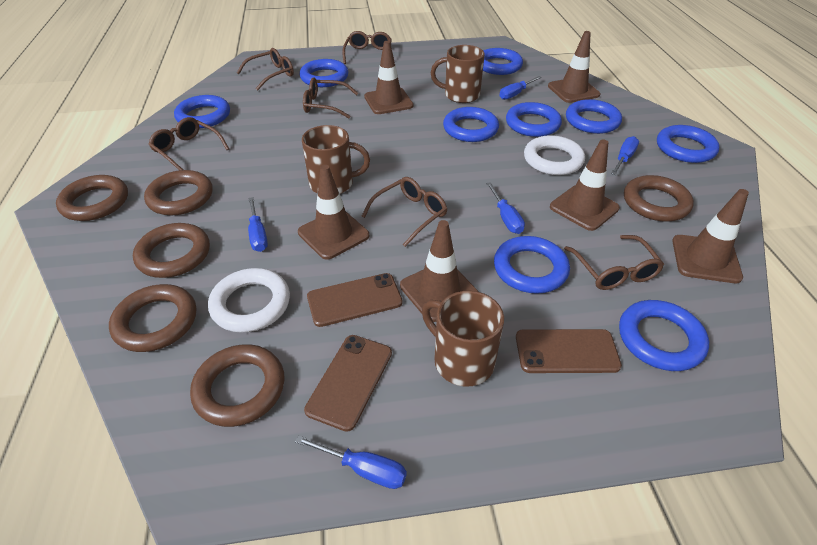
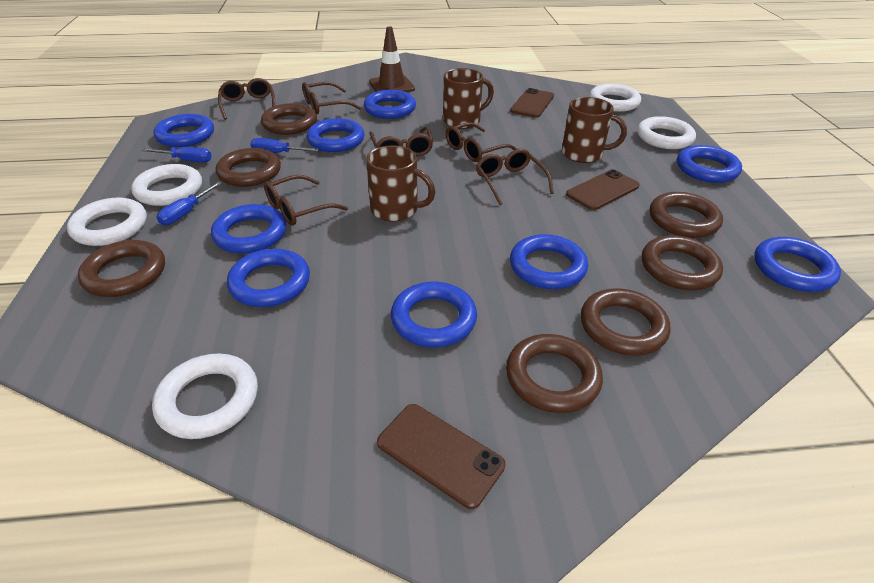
blue screwdriver: 5 -> 3
brown ring: 6 -> 7
brown traffic cone: 6 -> 1
white ring: 2 -> 5

